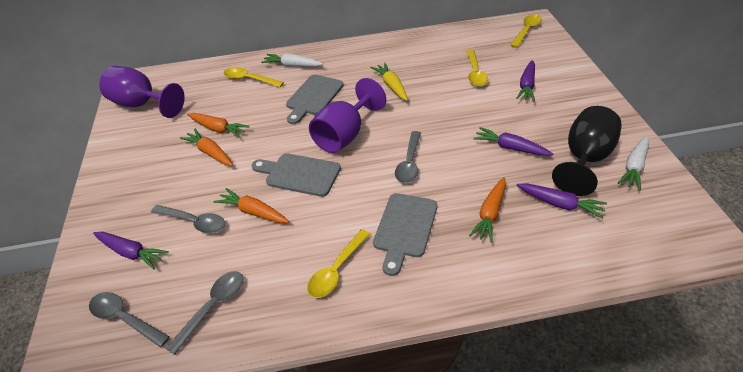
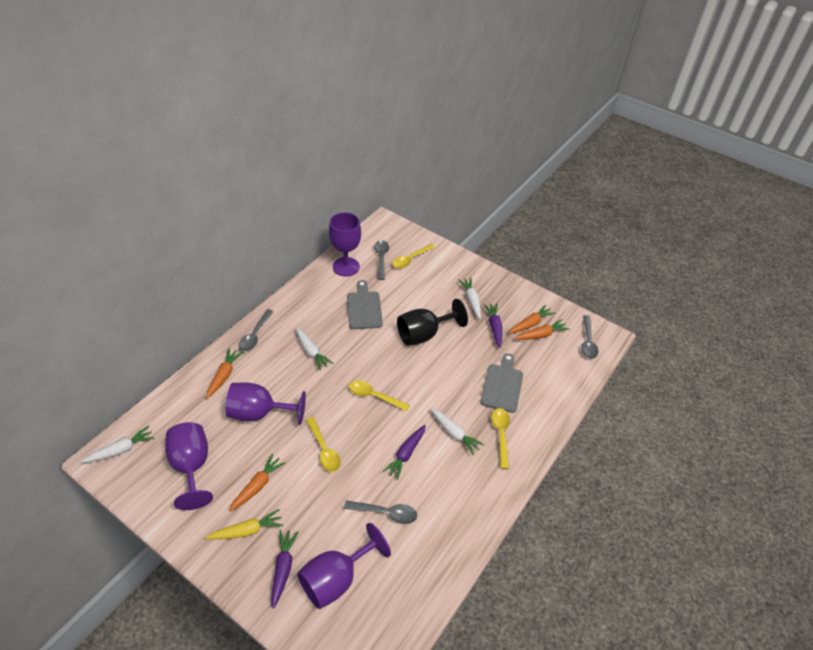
grey cutting board: 3 -> 2
purple carrot: 4 -> 3
purple goblet: 2 -> 4
white carrot: 2 -> 4

